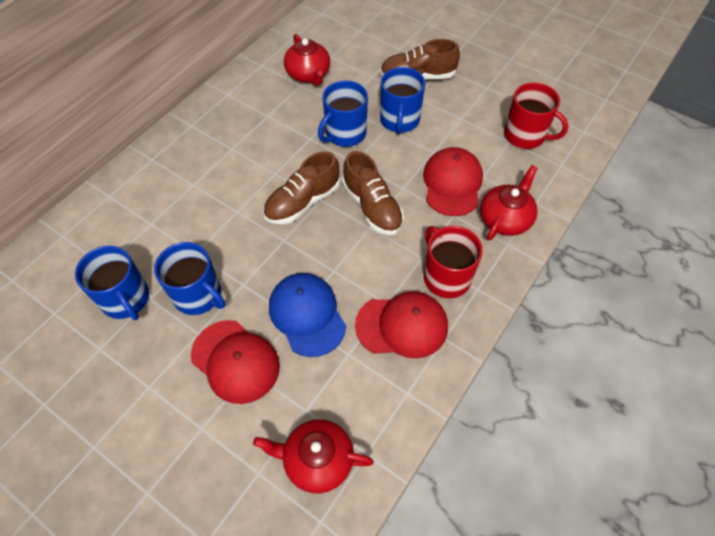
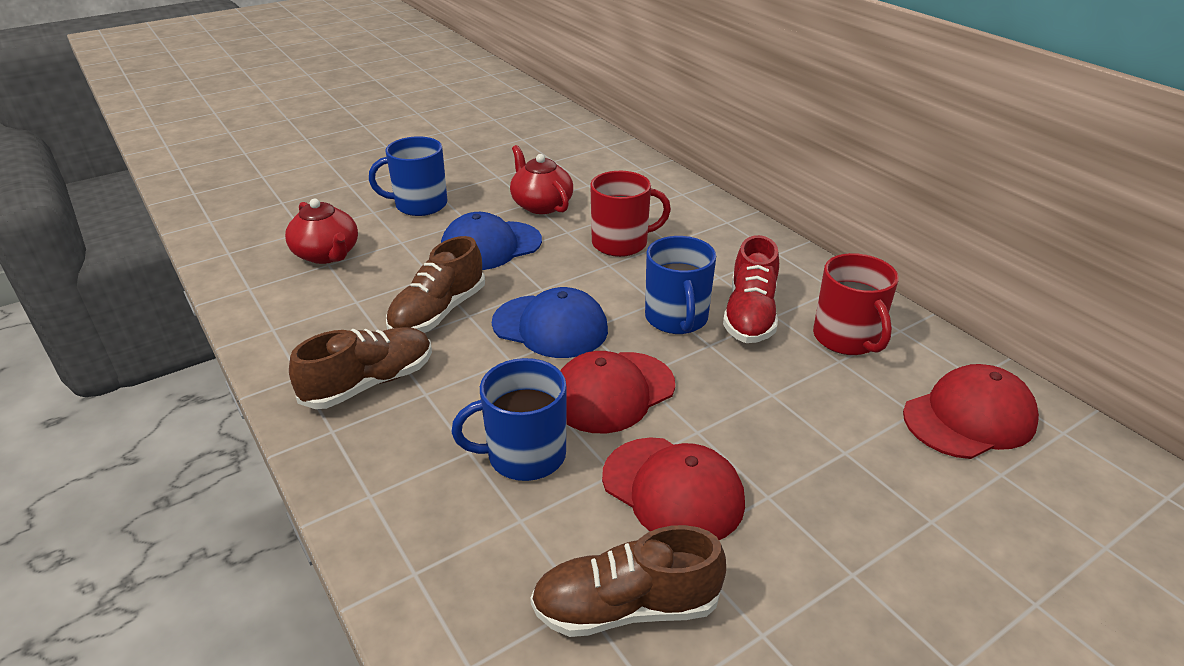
blue cap: 1 -> 2
blue mug: 4 -> 3
red shoe: 0 -> 1
red teapot: 3 -> 2

